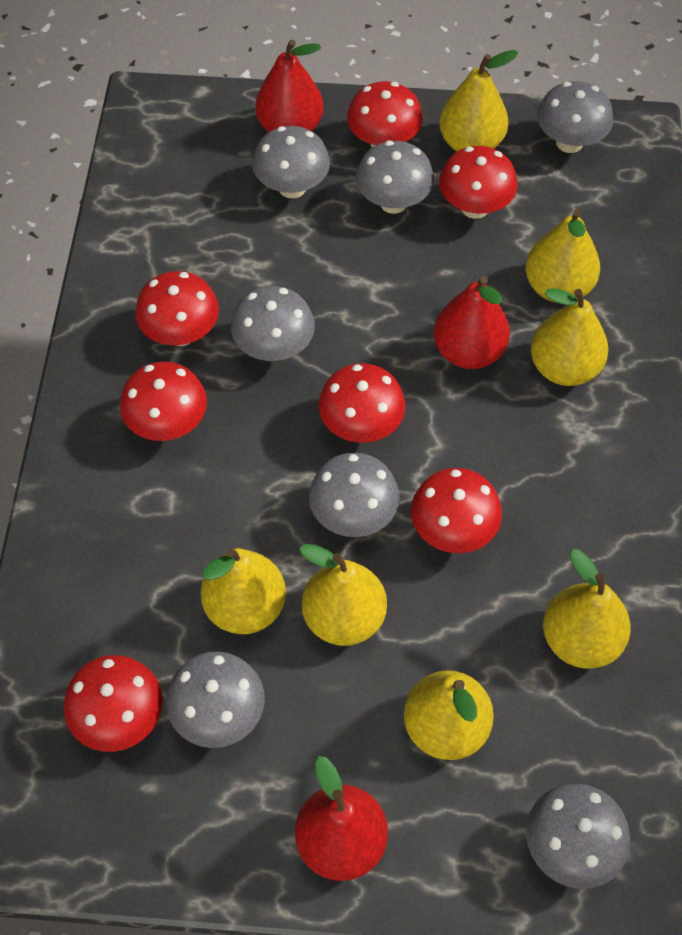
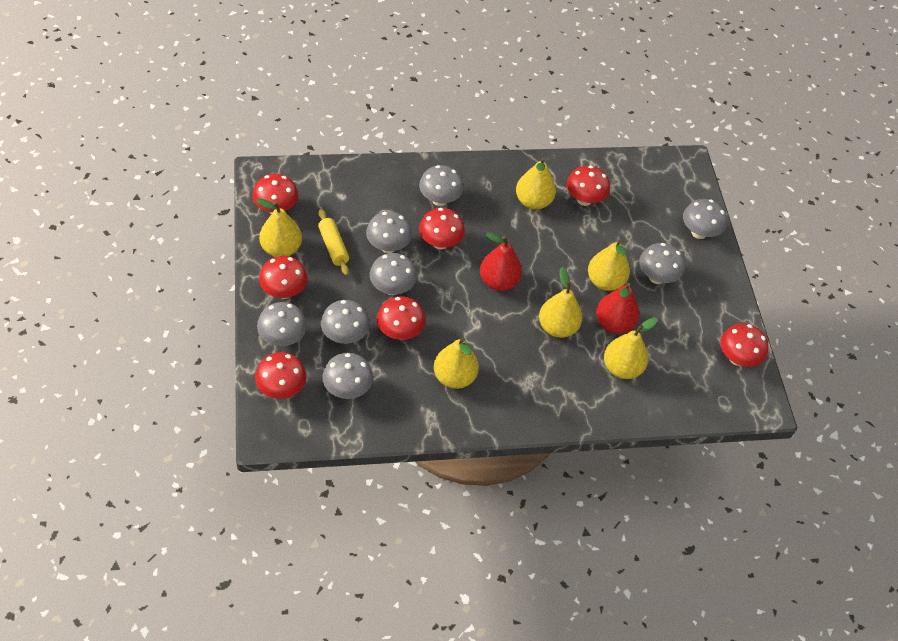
grey mushroom: 7 -> 8
red pear: 3 -> 2
yellow pear: 7 -> 6
yellow rolling pin: 0 -> 1

